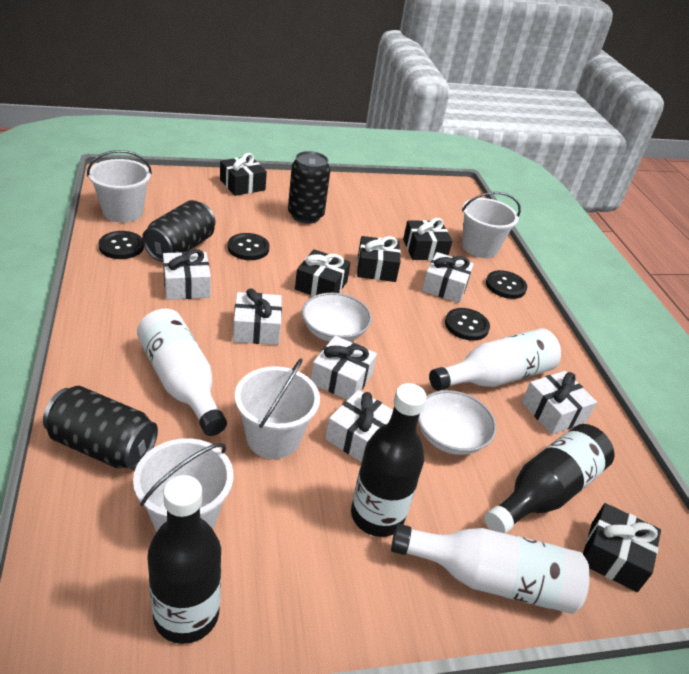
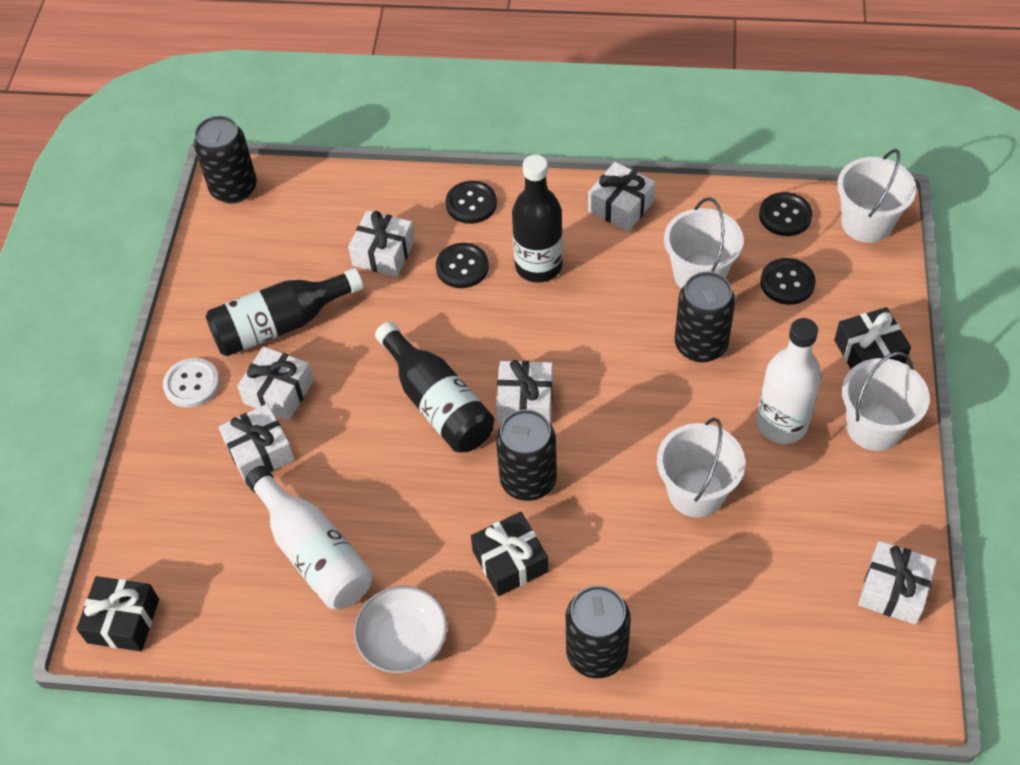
black can: 3 -> 4
black gift: 5 -> 3
white bottle: 3 -> 2
white bowl: 2 -> 1
white button: 0 -> 1

